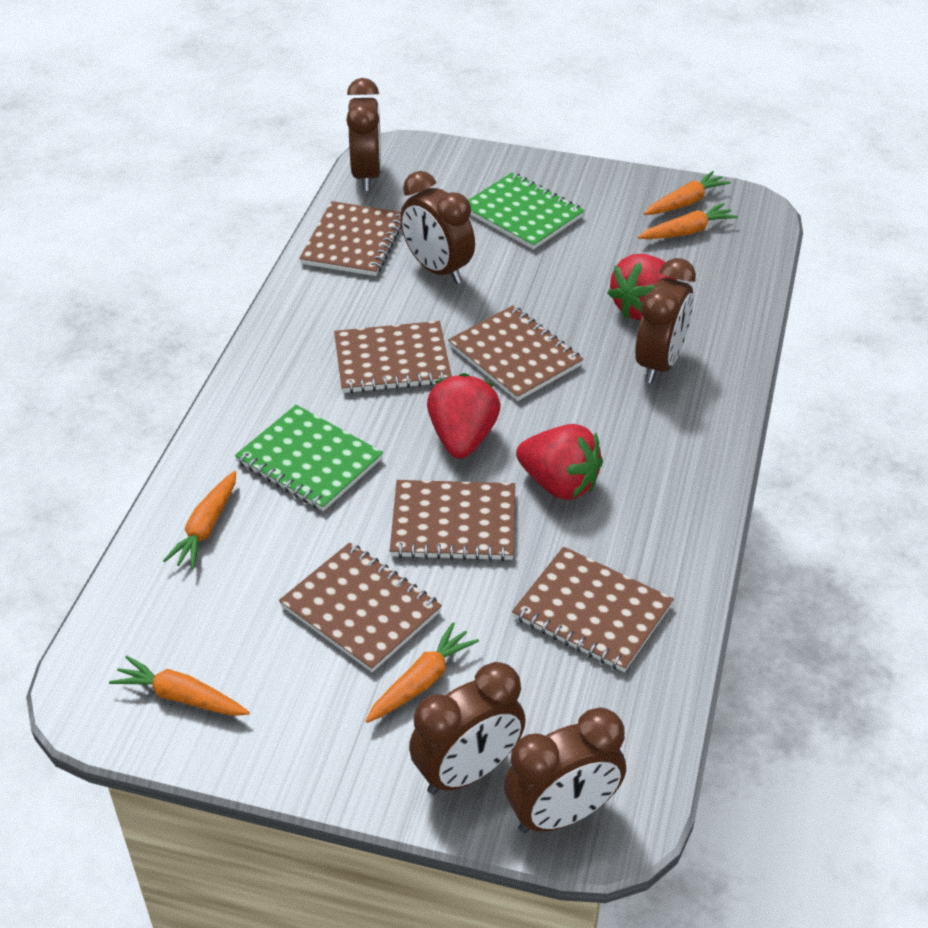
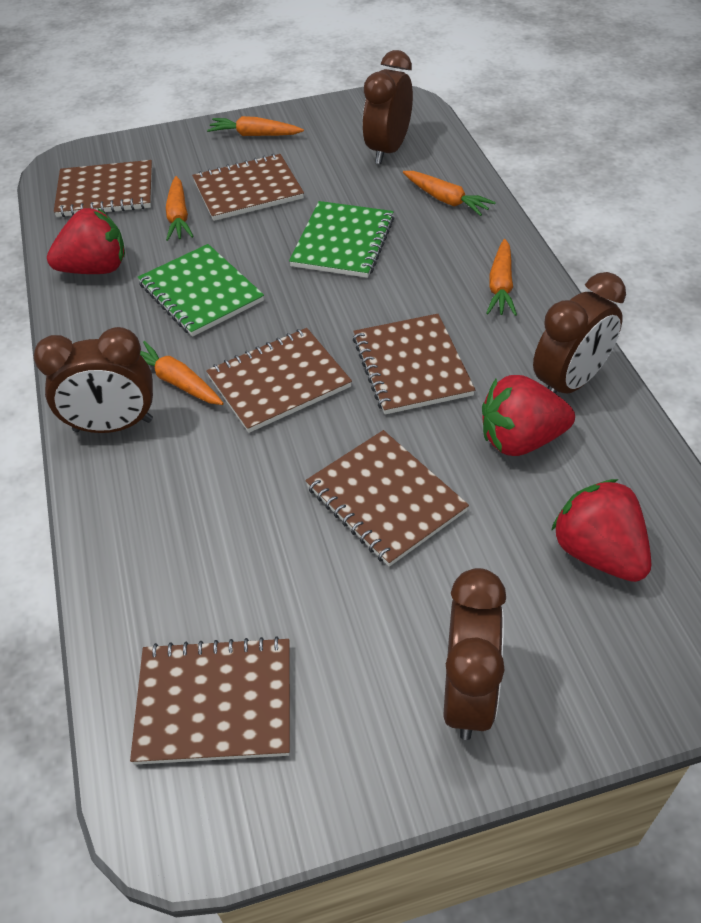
brown clock: 5 -> 4

